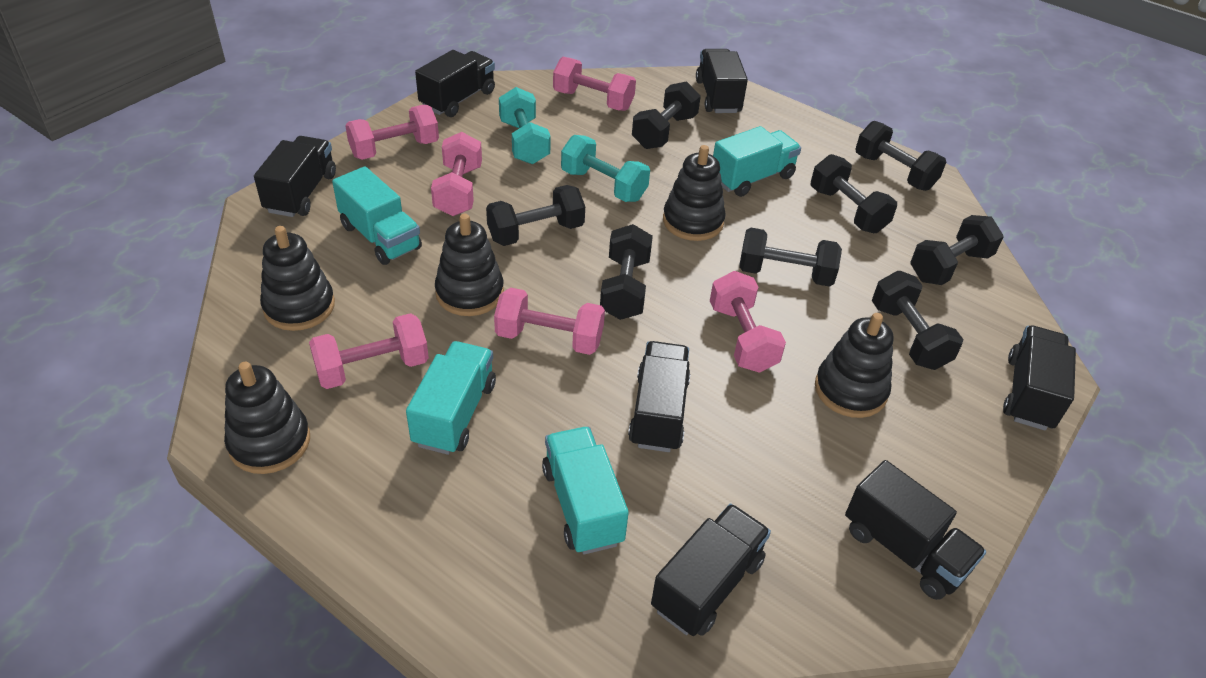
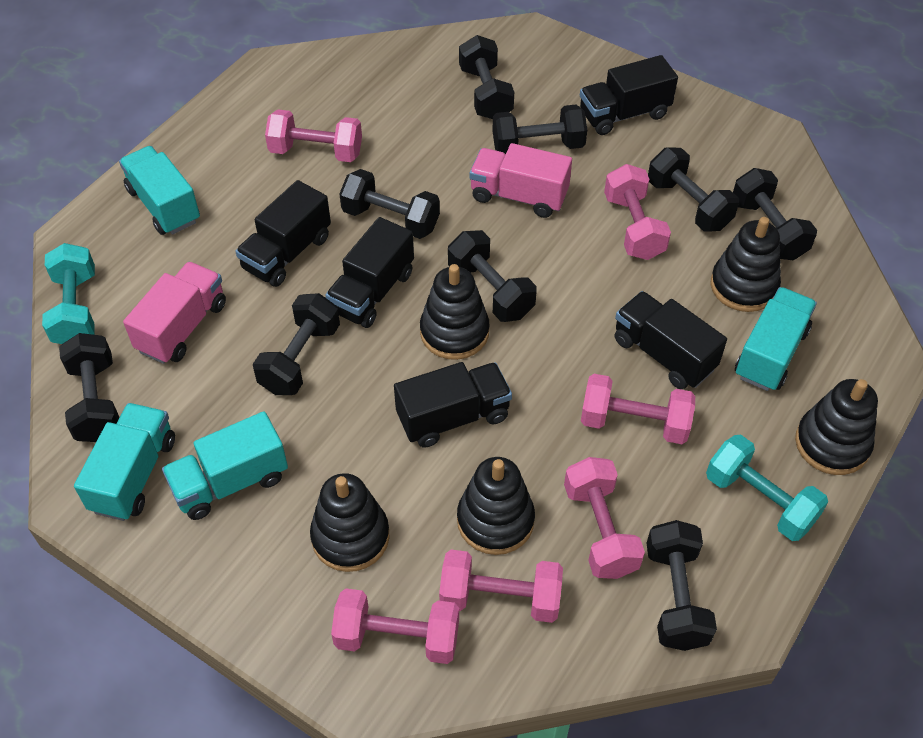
black dumbbell: 8 -> 9
black truck: 7 -> 5
pink truck: 0 -> 2

